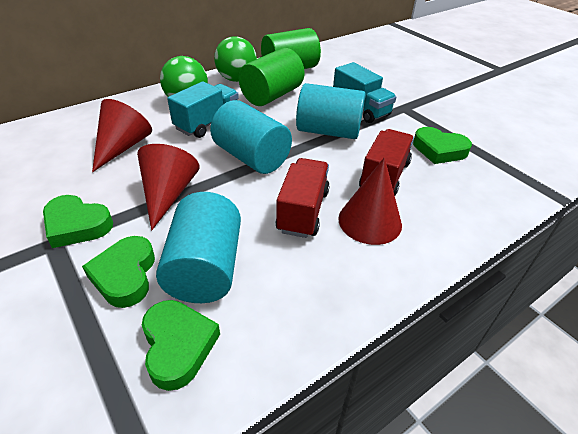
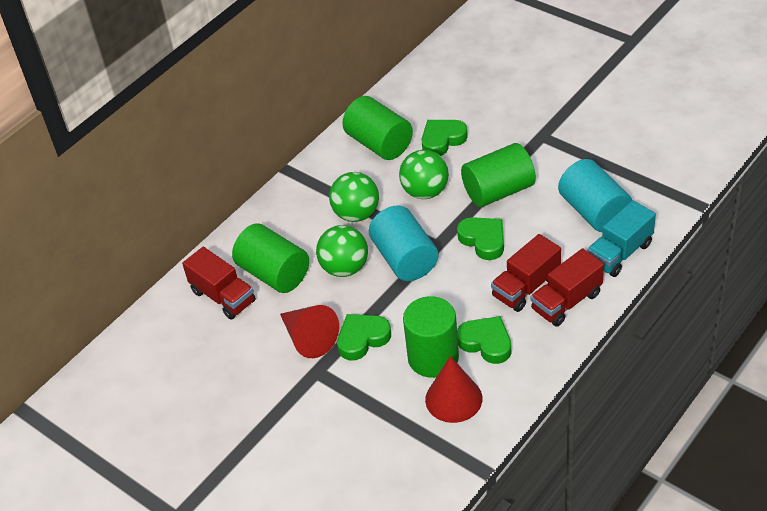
green ball: 2 -> 3
green cylinder: 2 -> 4
red cone: 3 -> 2
red truck: 2 -> 3
turquoise cylinder: 3 -> 2
turquoise truck: 2 -> 1

